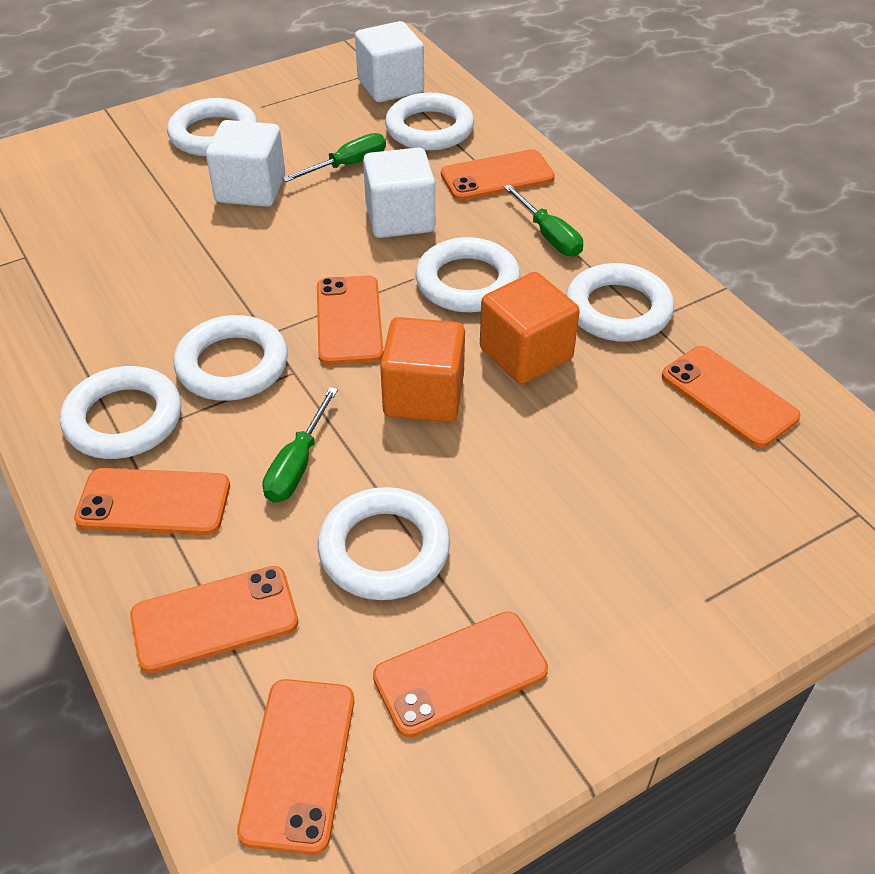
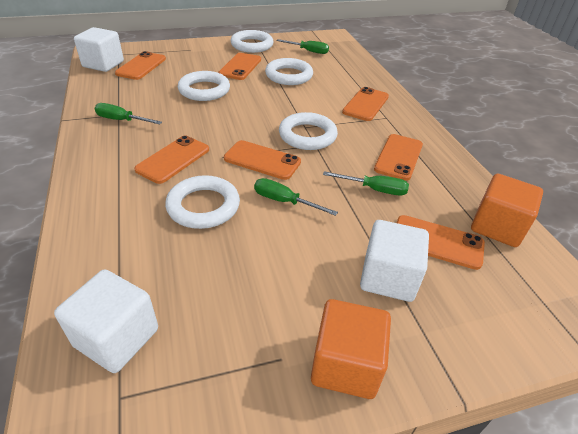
green screwdriver: 3 -> 4
white ring: 7 -> 5

